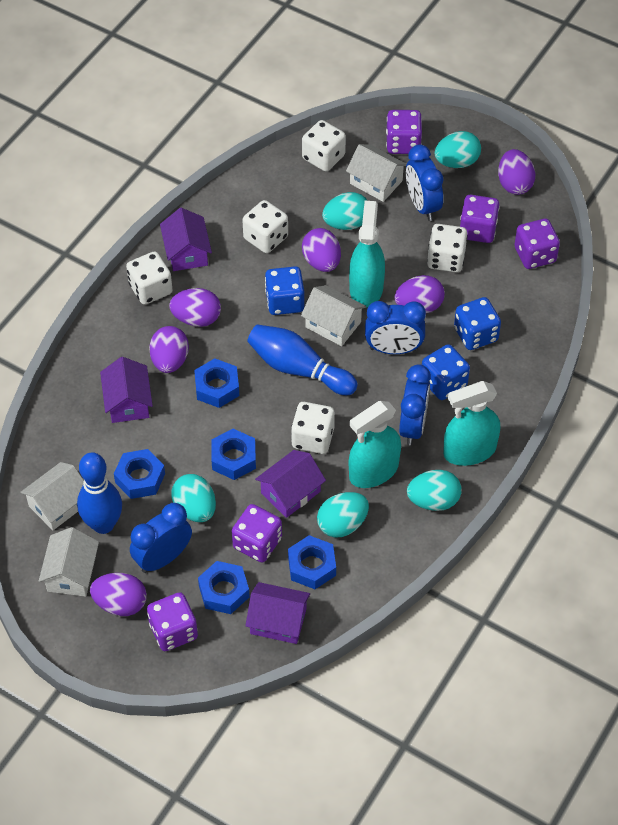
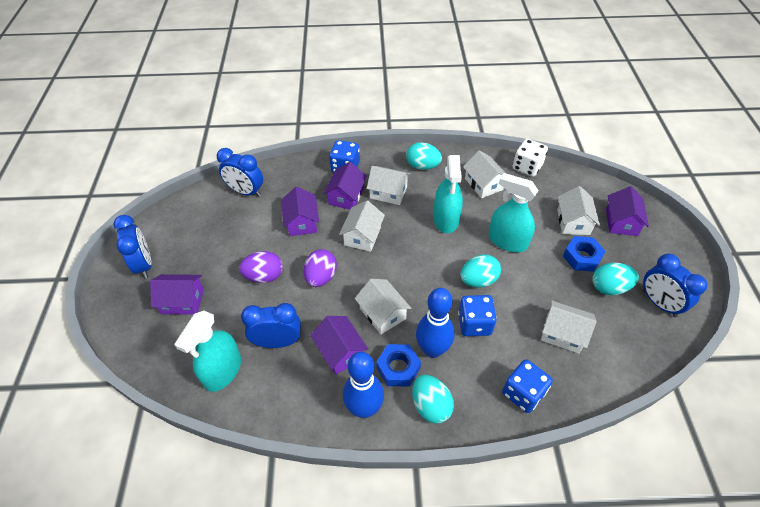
blue nut: 5 -> 2
purple dice: 5 -> 0
purple egg: 6 -> 2
purple house: 4 -> 5
turquoise egg: 5 -> 4
white dice: 5 -> 1
white house: 4 -> 6

